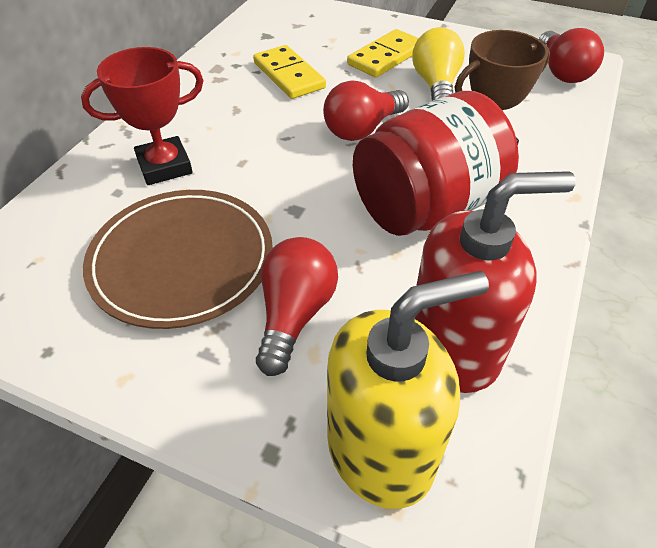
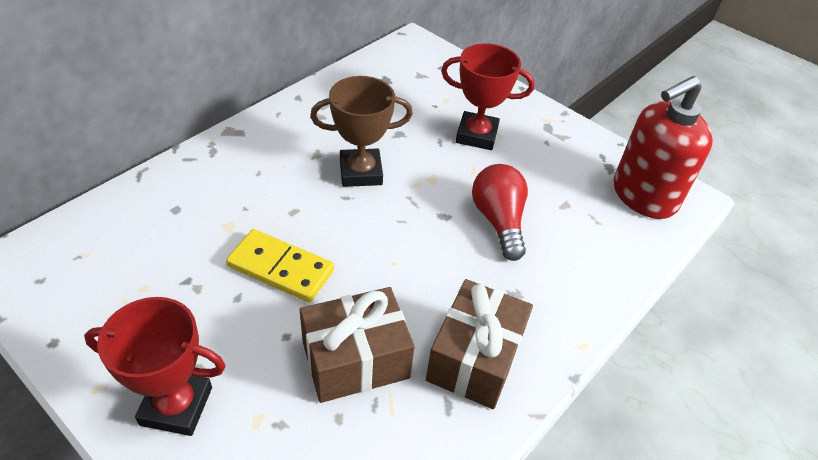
brown gift: 0 -> 2
brown plate: 1 -> 0
red jar: 1 -> 0
red light bulb: 3 -> 1
red trophy: 1 -> 2
yellow domino: 2 -> 1
yellow light bulb: 1 -> 0
yellow soap dispenser: 1 -> 0

